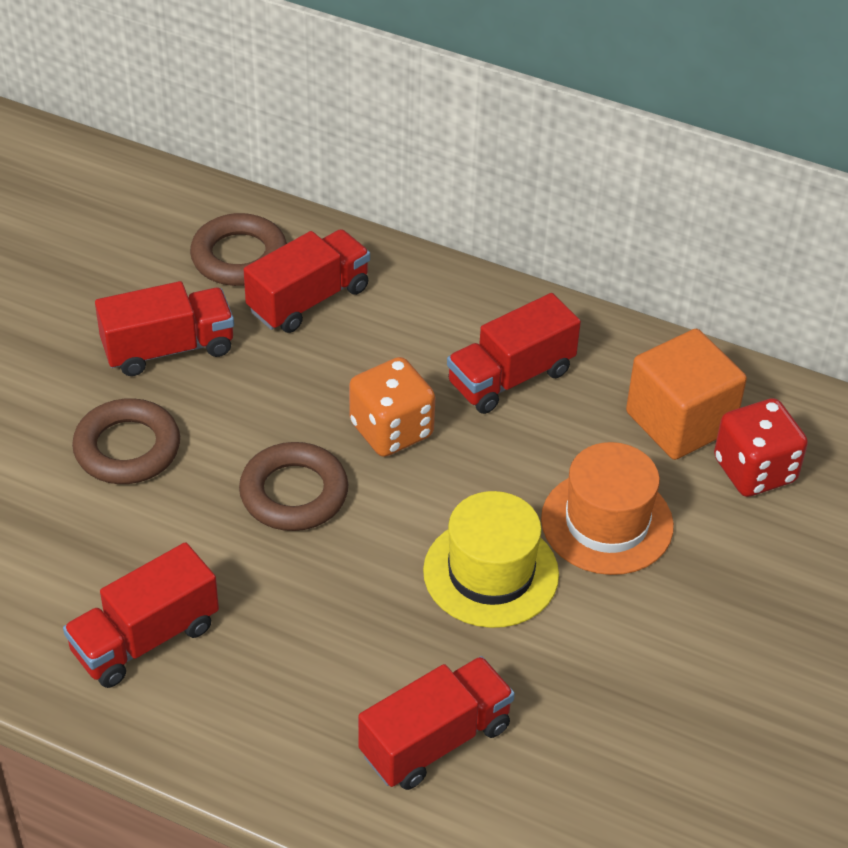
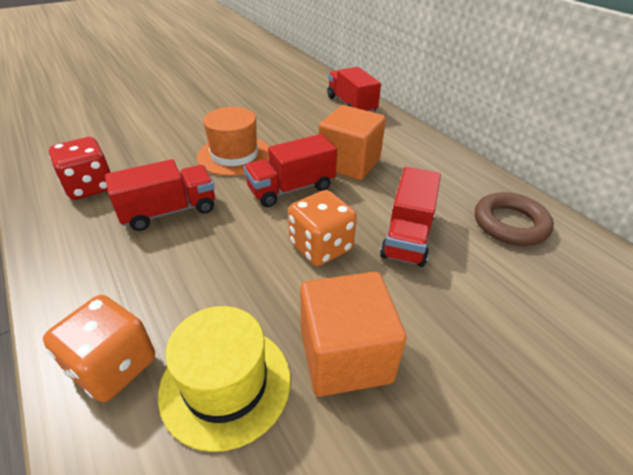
brown ring: 3 -> 1
orange cube: 1 -> 2
orange dice: 1 -> 2
red truck: 5 -> 4

